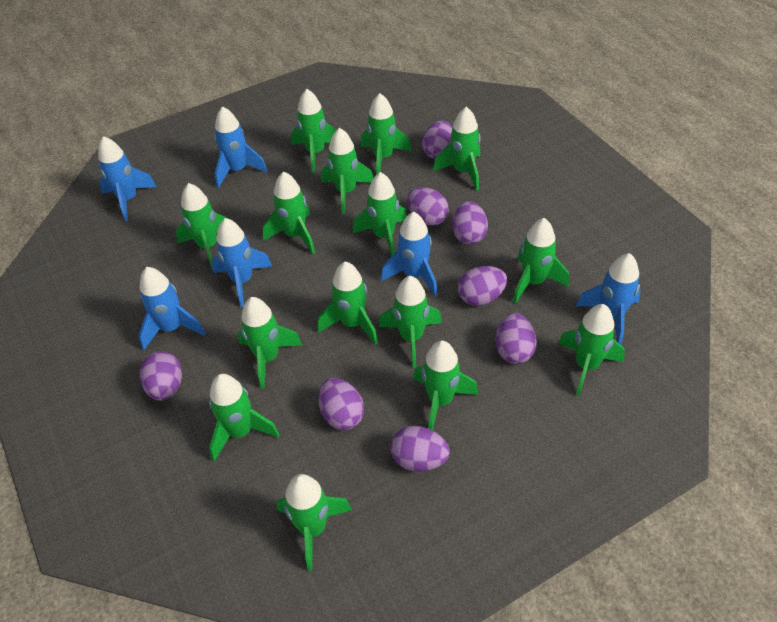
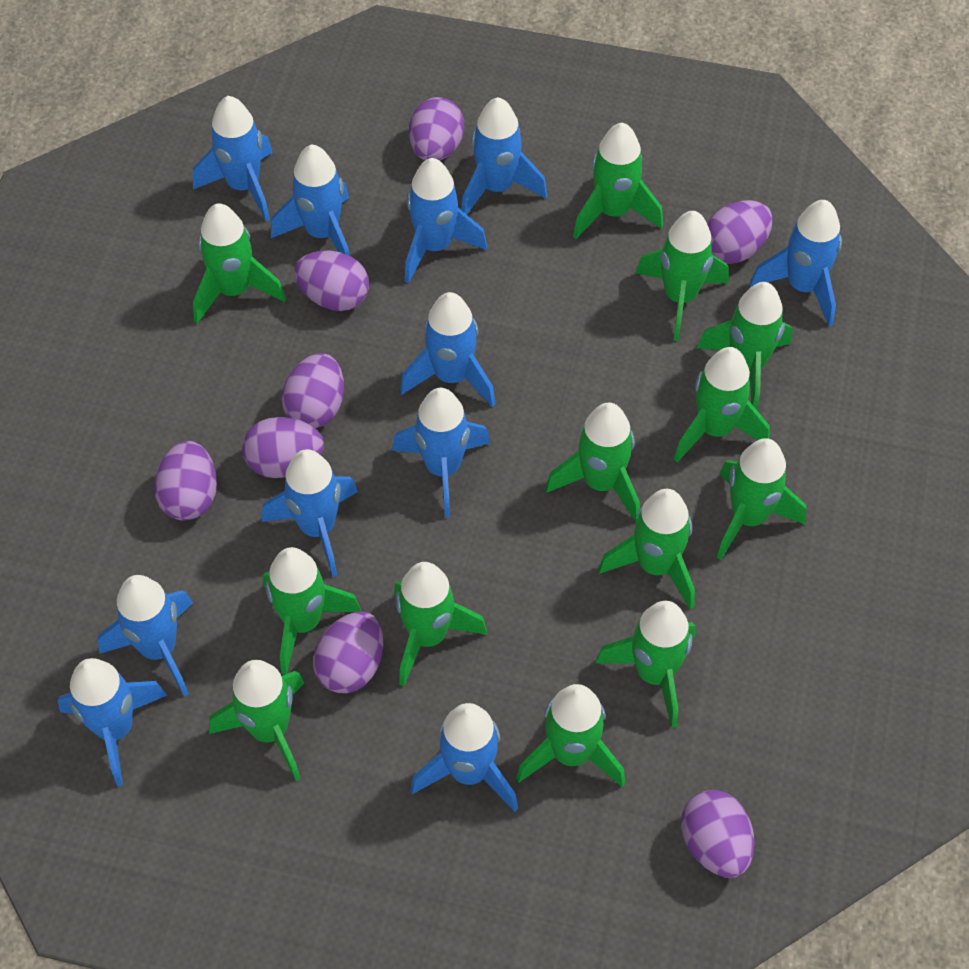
blue rocket: 6 -> 11
green rocket: 15 -> 13

